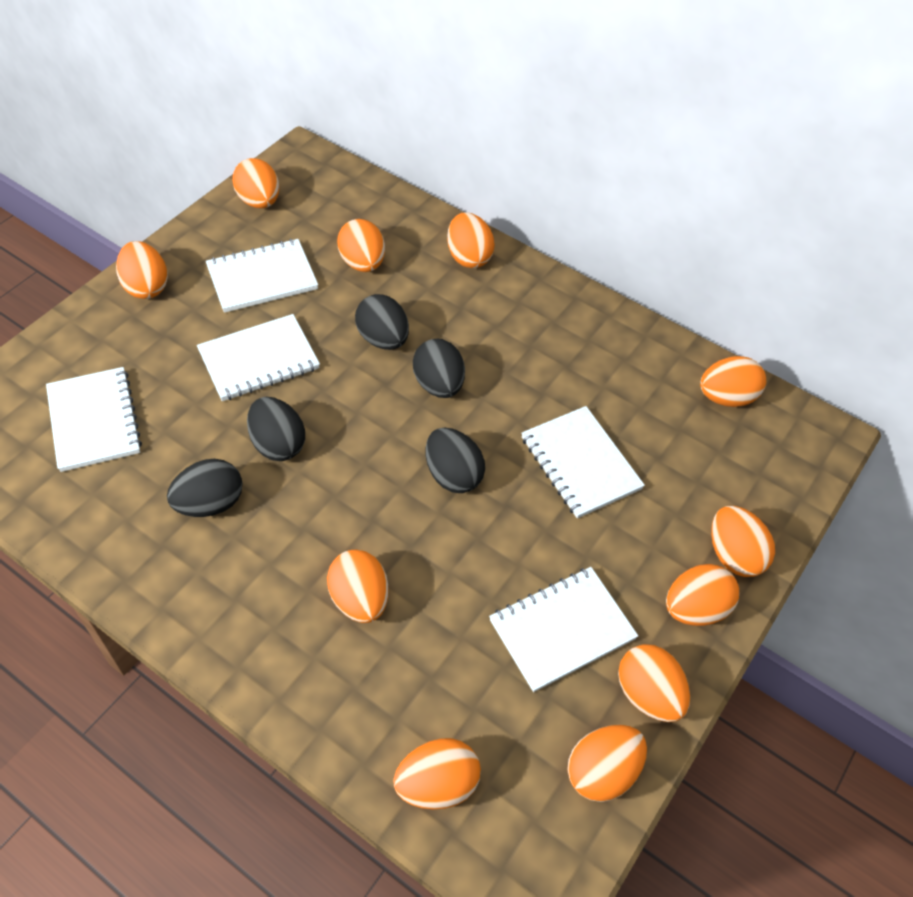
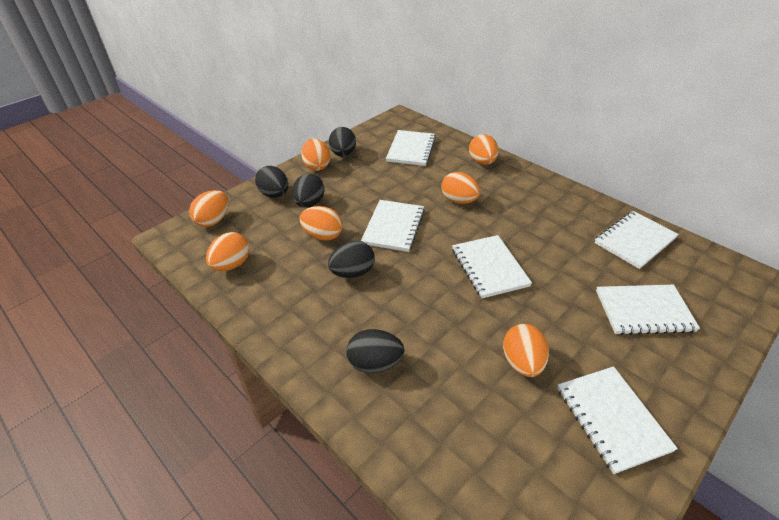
orange egg: 11 -> 7
white notebook: 5 -> 6

